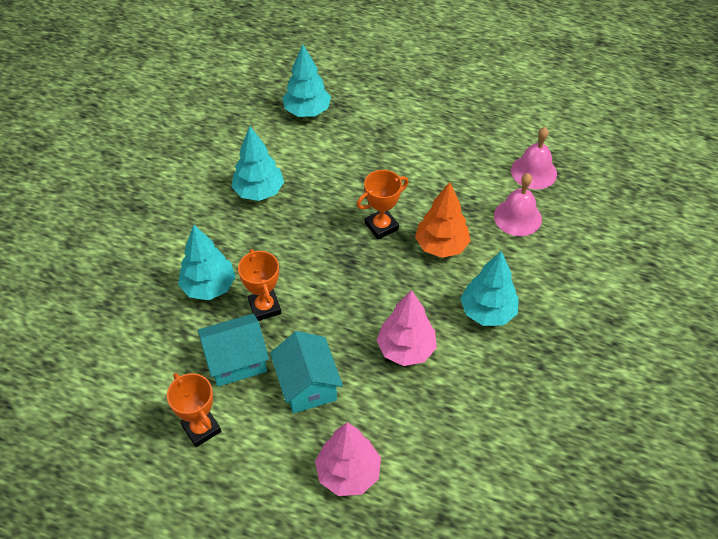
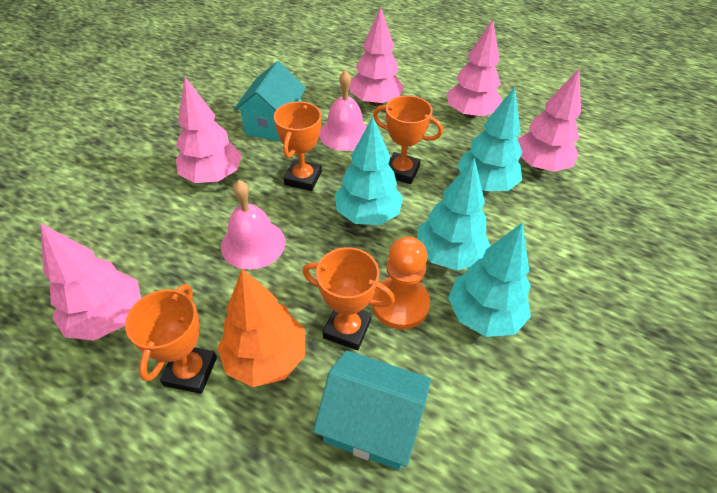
orange pawn: 0 -> 1
orange trophy: 3 -> 4
pink tree: 2 -> 5

